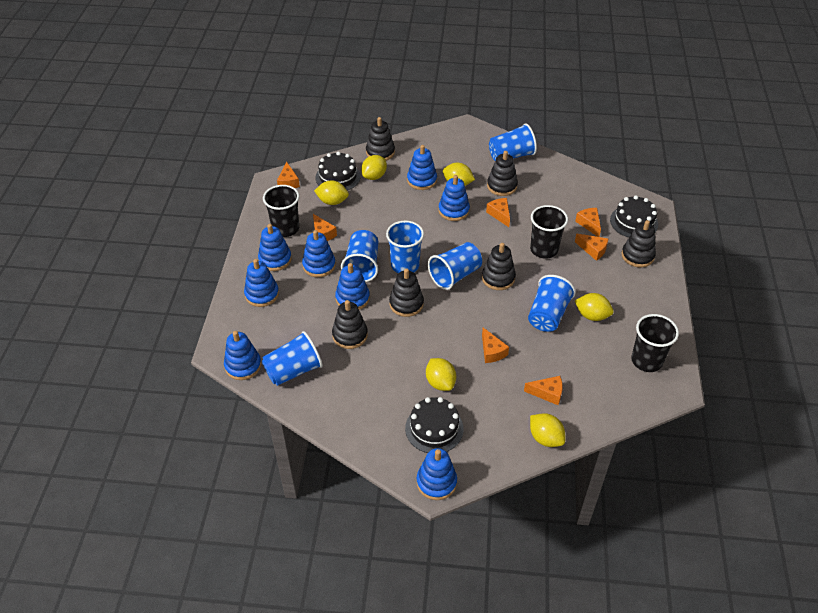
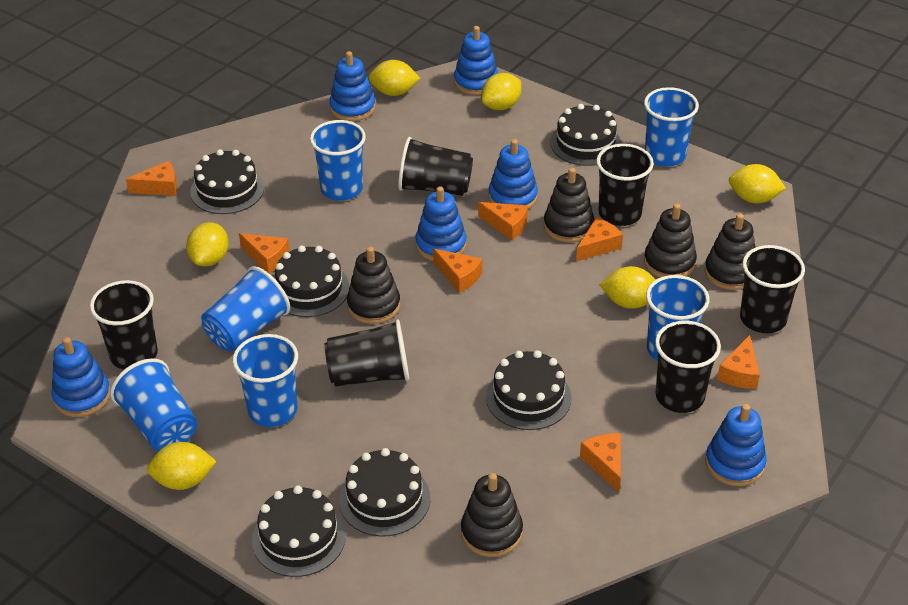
black cake: 3 -> 6
black cup: 3 -> 6
black stacking toy: 6 -> 5
blue stacking toy: 8 -> 6

